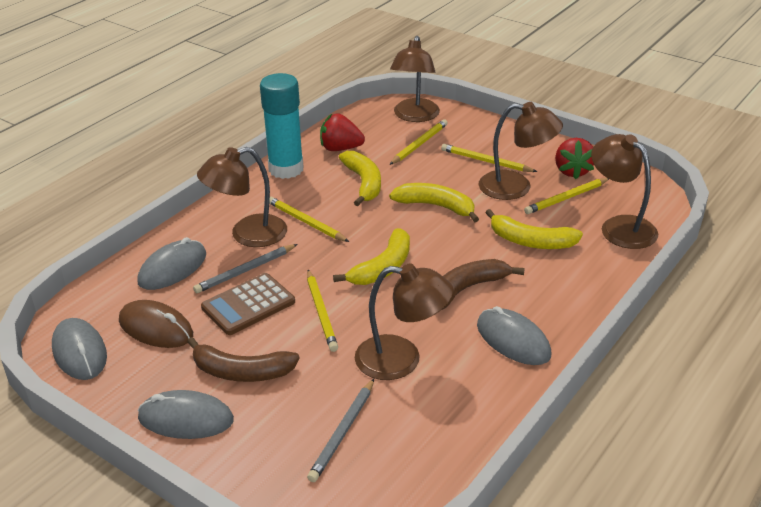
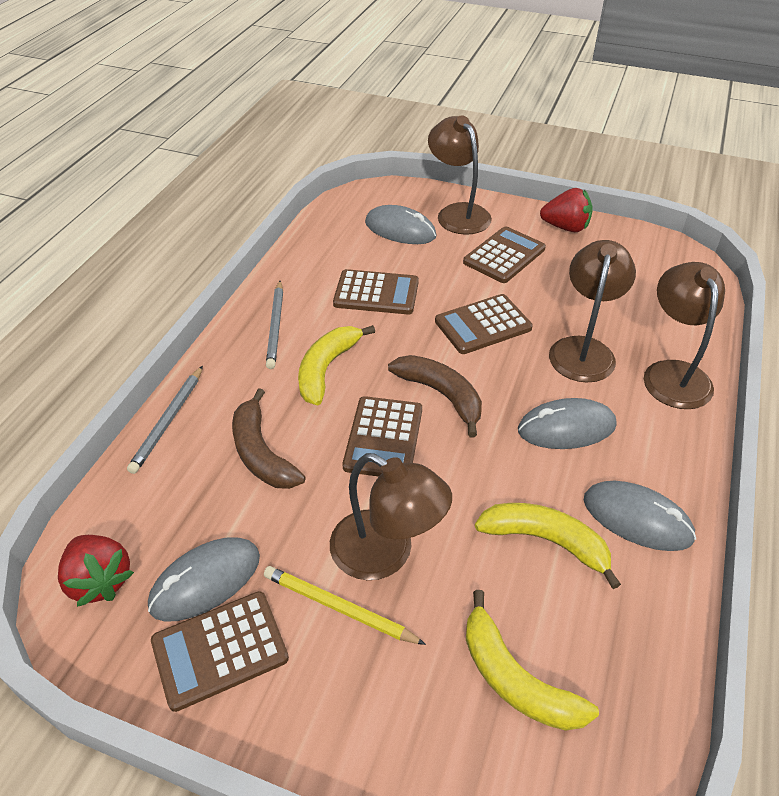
brown calculator: 1 -> 5
brown lamp: 5 -> 4
brown mouse: 1 -> 0
turquoise glue stick: 1 -> 0
yellow banana: 4 -> 3
yellow pencil: 5 -> 1

